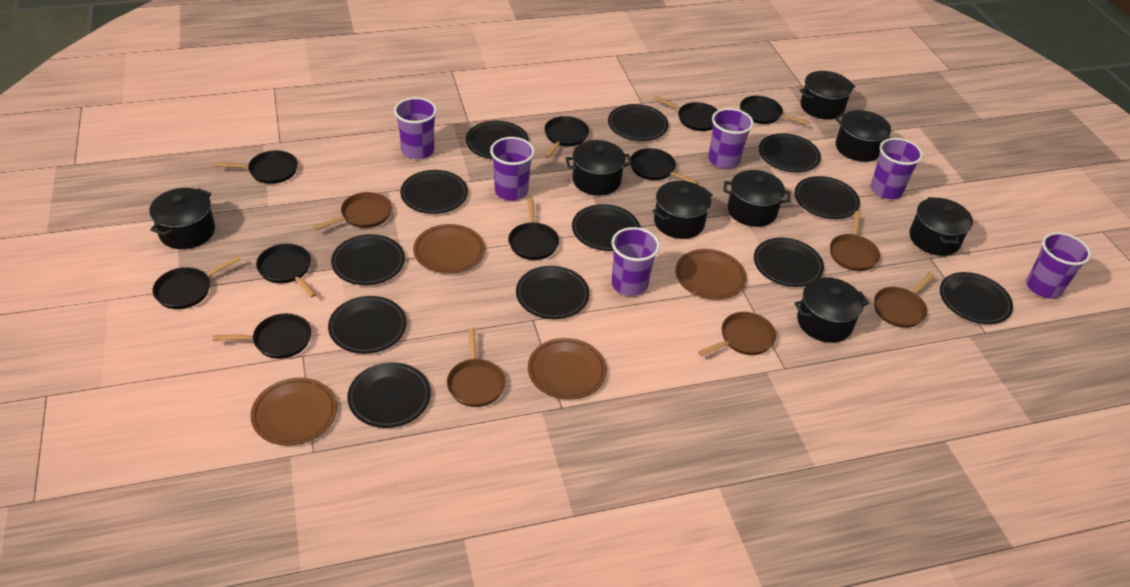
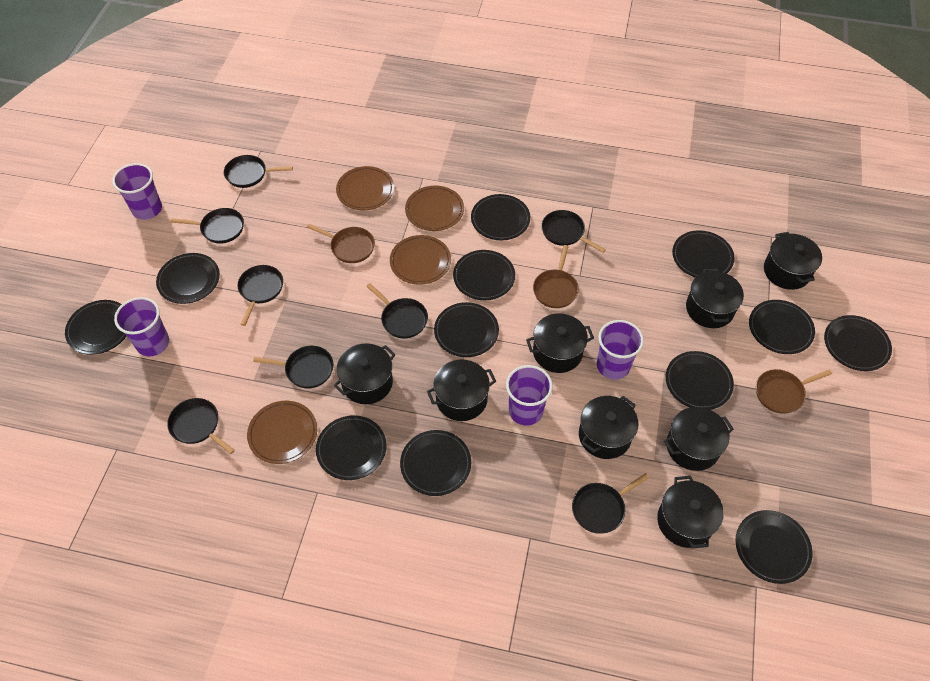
black pan: 9 -> 8
brown pan: 5 -> 3
purple cup: 6 -> 4

